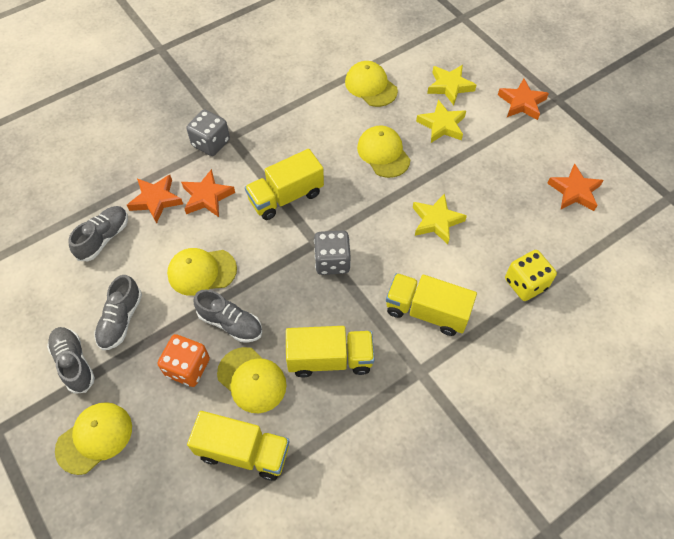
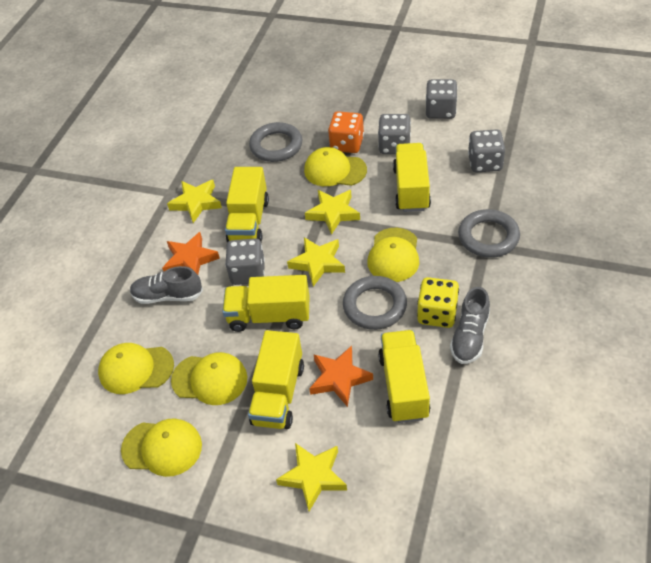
grey dice: 2 -> 4
grey ring: 0 -> 3
grey shoe: 4 -> 2
orange star: 4 -> 2
yellow star: 3 -> 4
yellow truck: 4 -> 5

